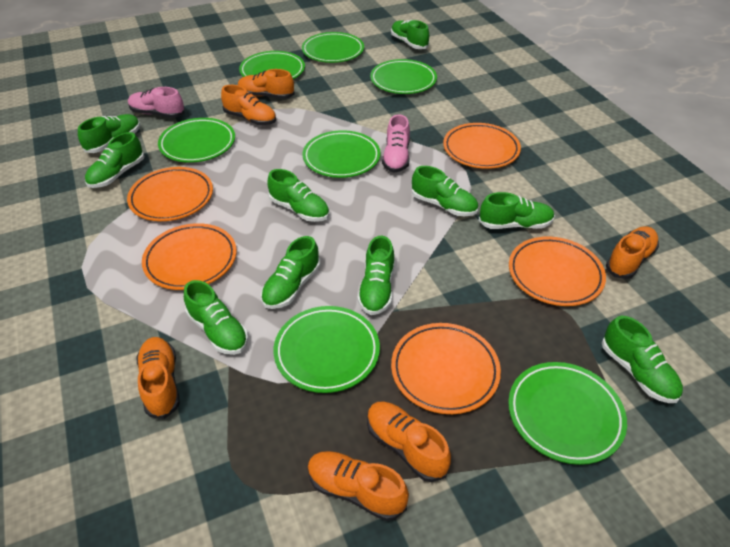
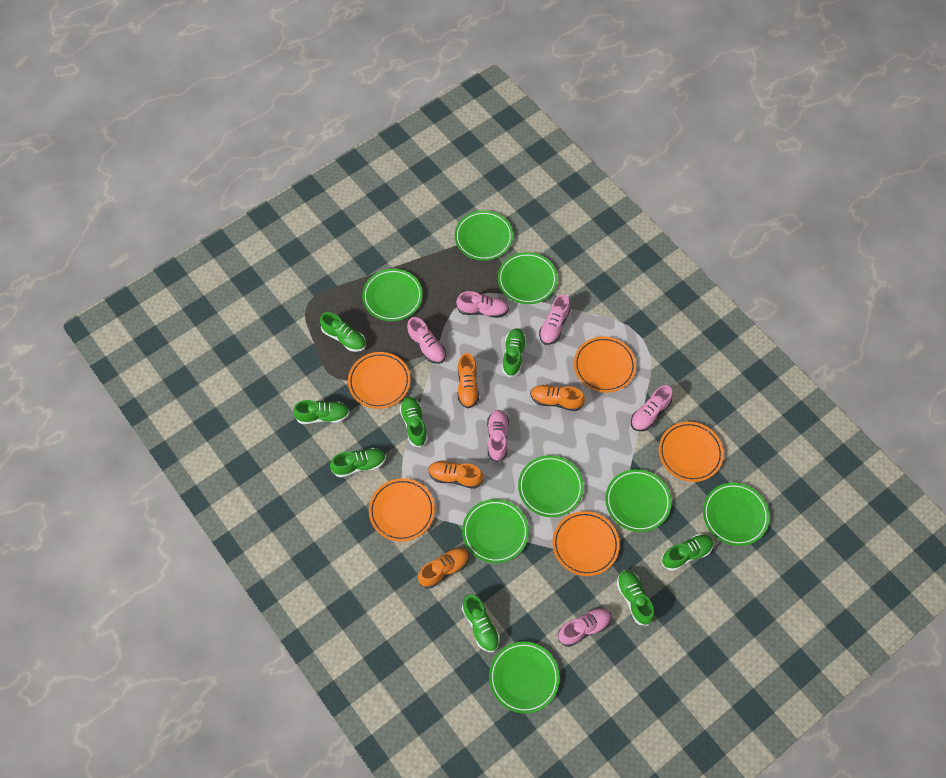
green plate: 7 -> 8
green shoe: 10 -> 8
orange shoe: 6 -> 4
pink shoe: 2 -> 6

